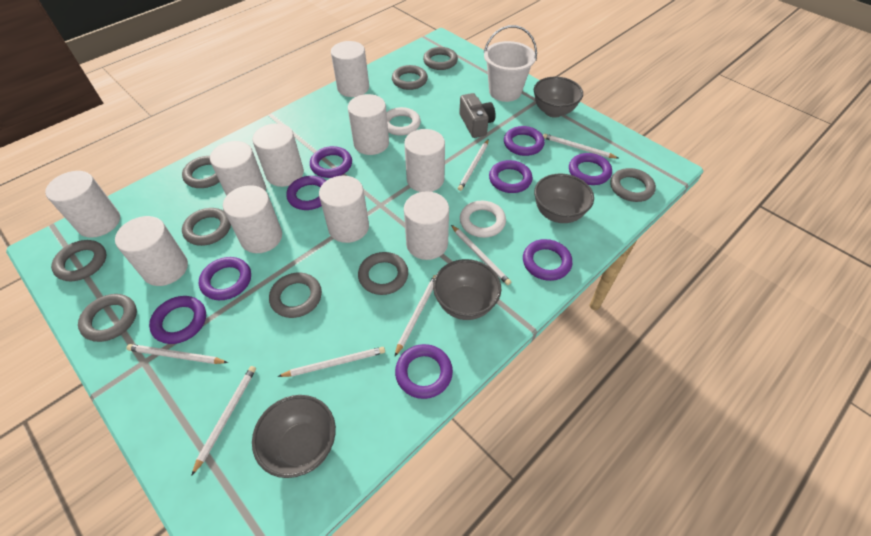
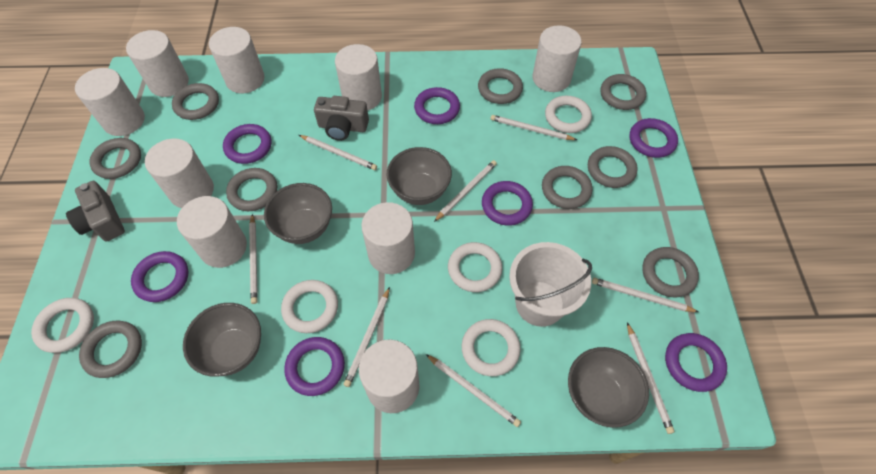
grey camera: 1 -> 2
purple ring: 9 -> 7
white cylinder: 10 -> 9
white pencil: 7 -> 8
white ring: 2 -> 5

